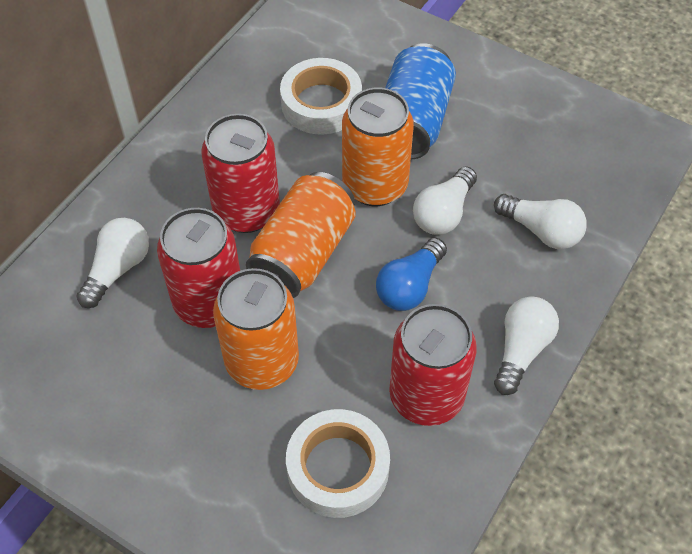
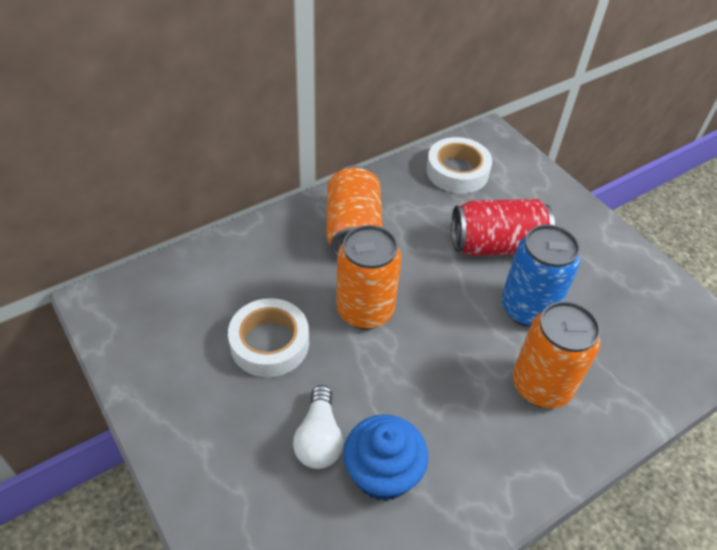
blue cupcake: 0 -> 1
blue light bulb: 1 -> 0
red can: 3 -> 1
white light bulb: 4 -> 1

